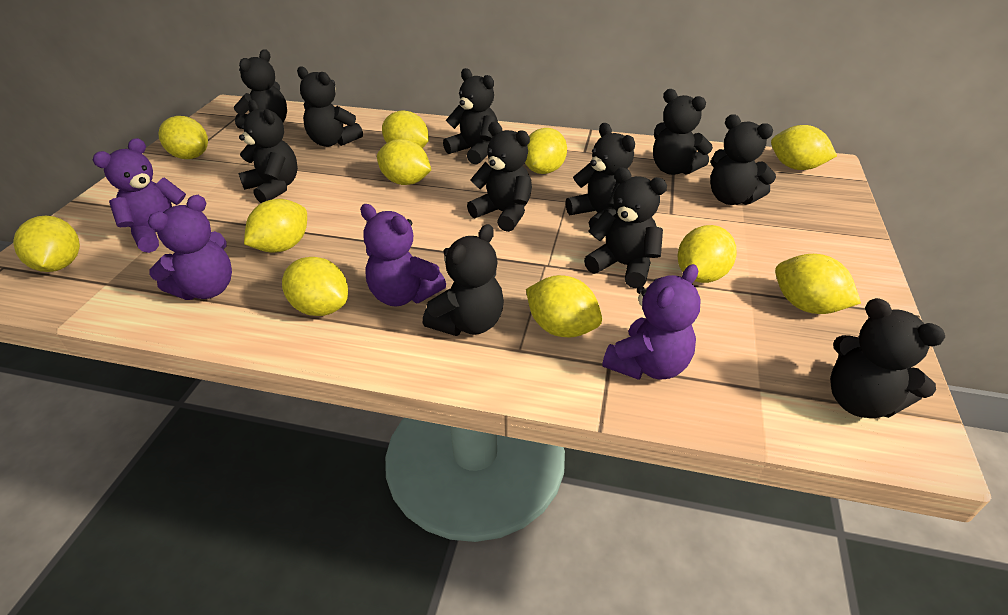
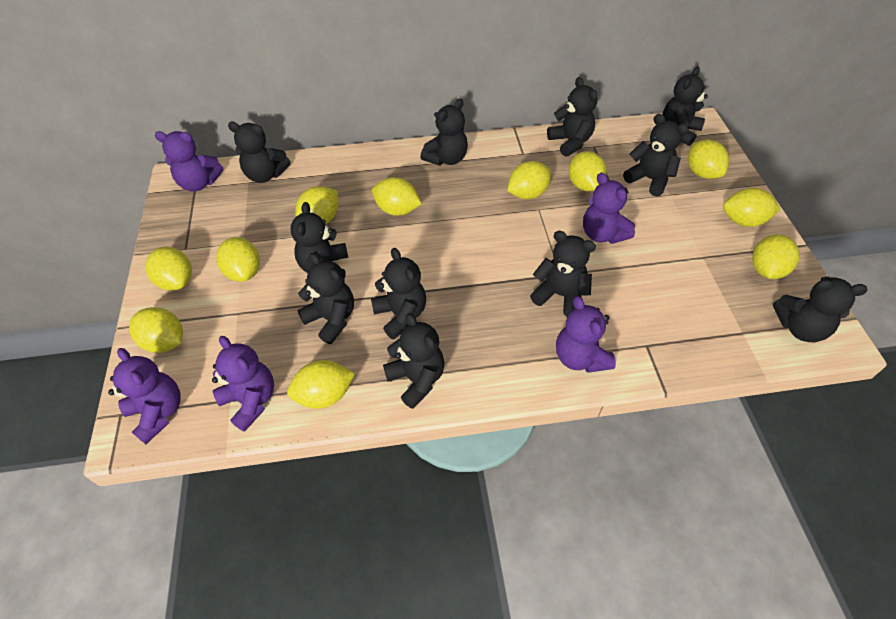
purple teddy bear: 4 -> 5

